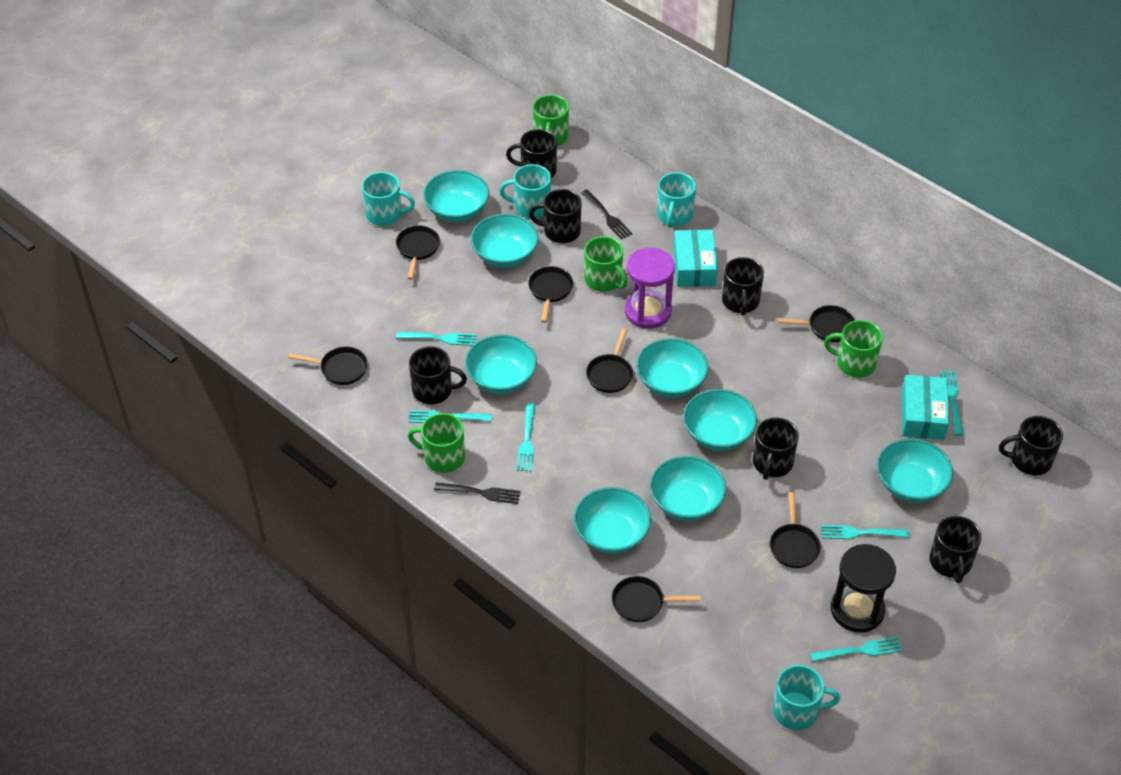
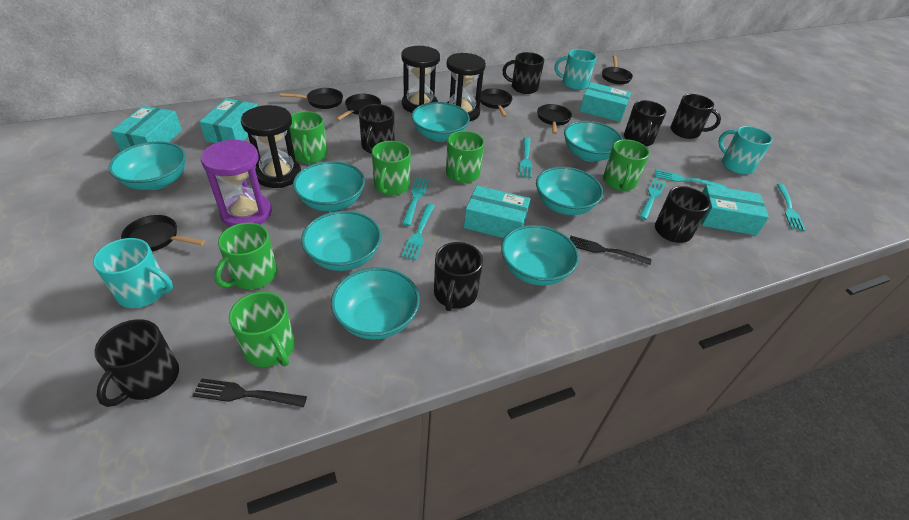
black hourglass: 1 -> 3
black pan: 7 -> 6
green mug: 4 -> 6
turquoise box: 2 -> 5
turquoise mug: 4 -> 3

